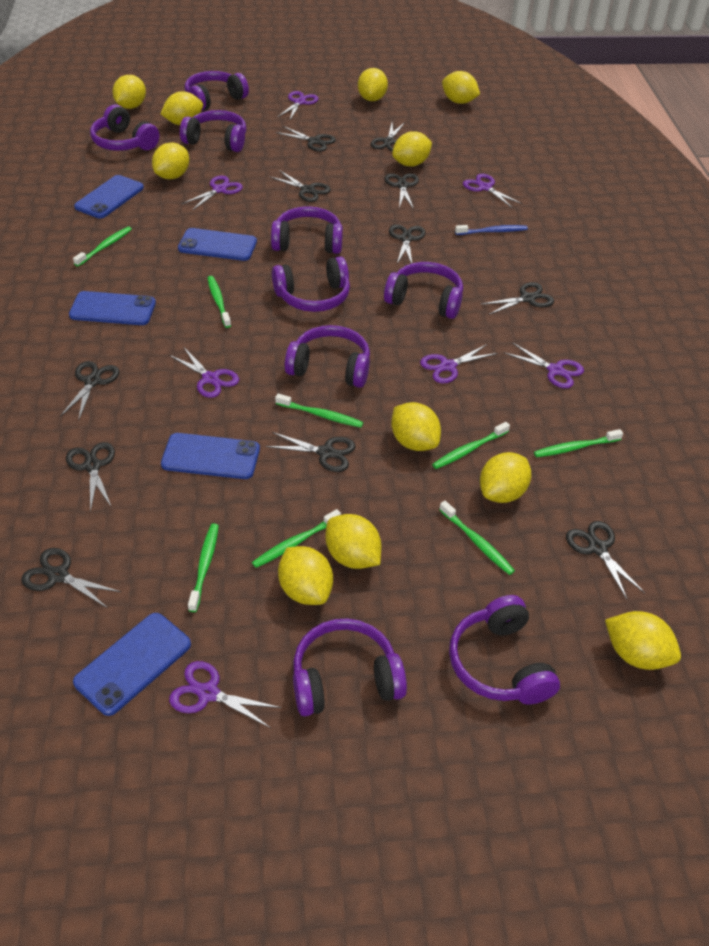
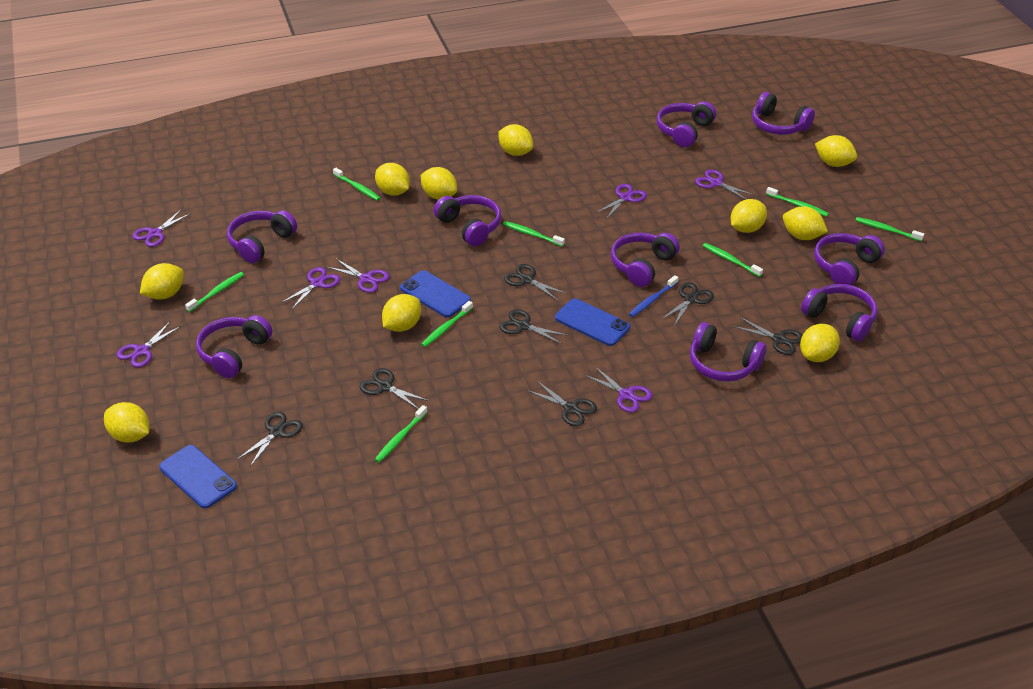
black scissors: 11 -> 7
blue phone: 5 -> 3
yellow lemon: 11 -> 10

